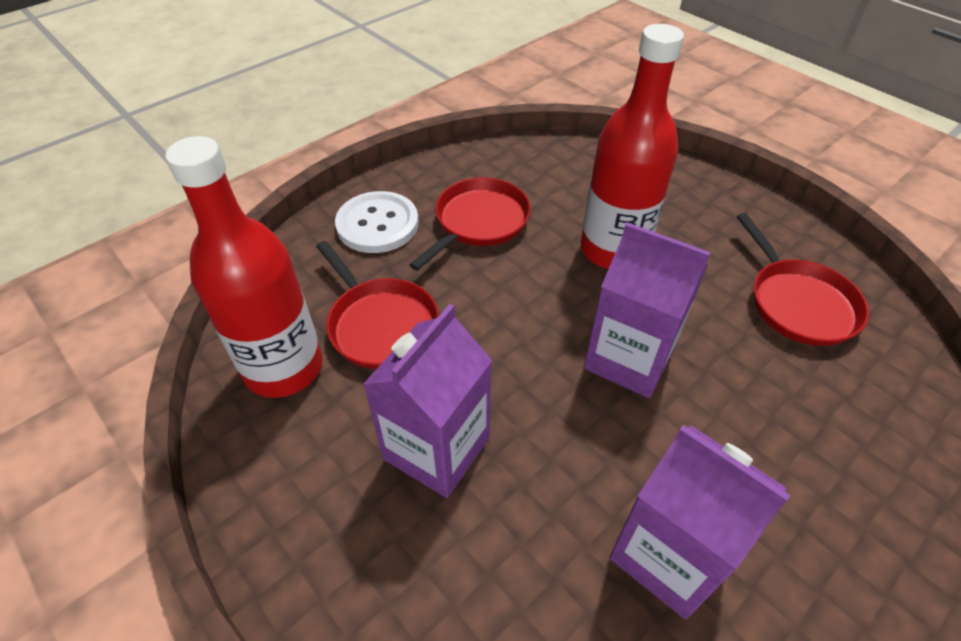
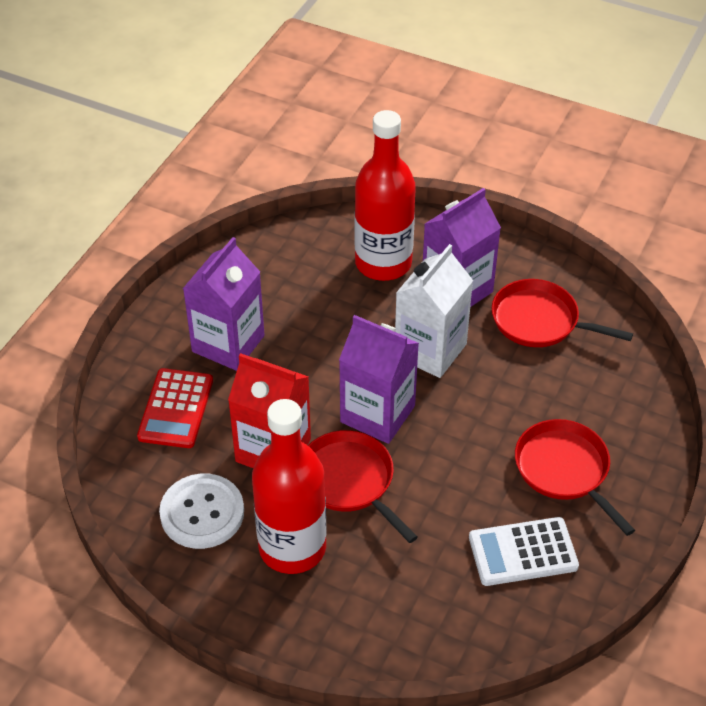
red calculator: 0 -> 1
red carton: 0 -> 1
white calculator: 0 -> 1
white carton: 0 -> 1

